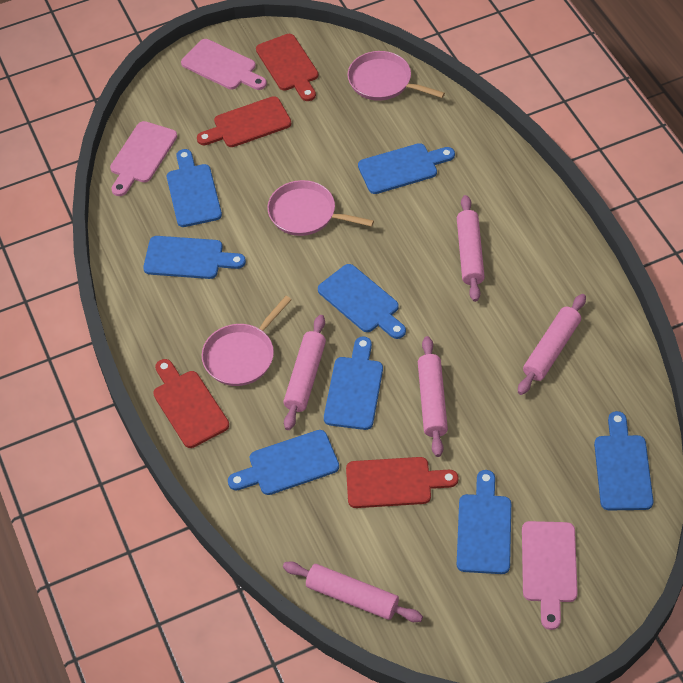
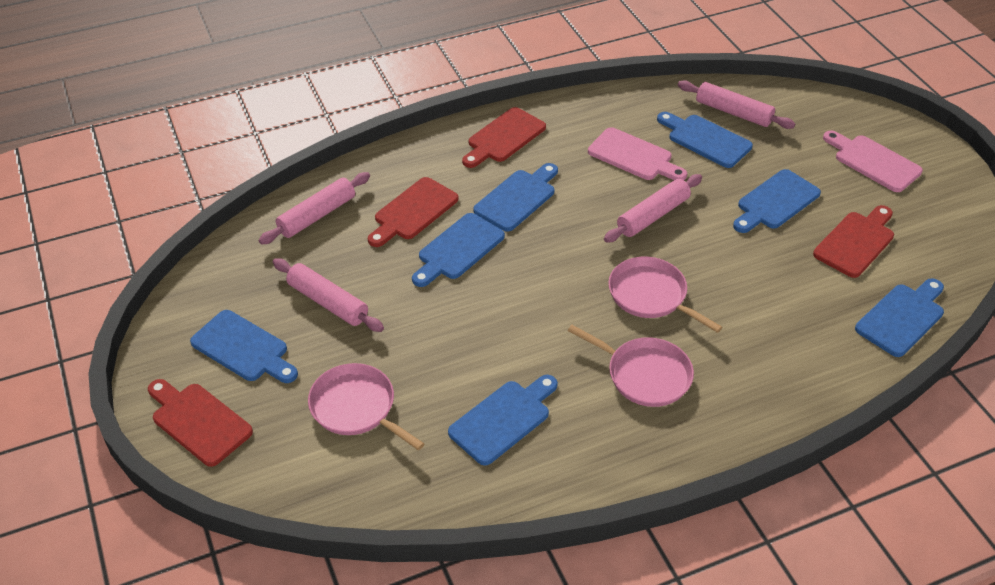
blue cutting board: 8 -> 7
pink cutting board: 3 -> 2
pink rolling pin: 5 -> 4

